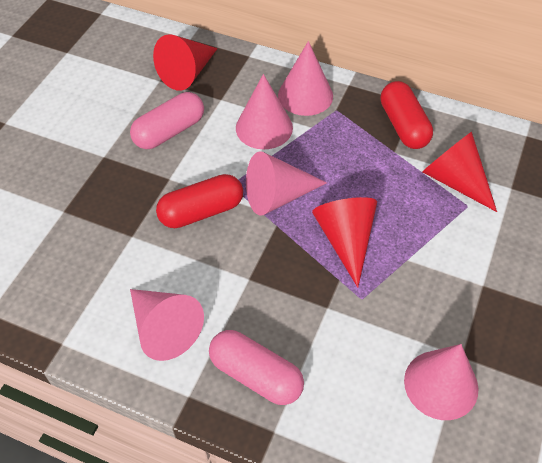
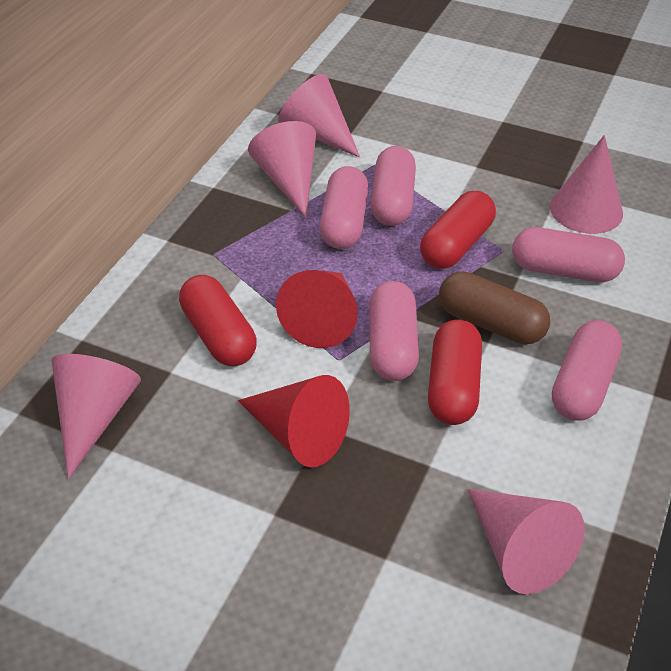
brown capsule: 0 -> 1
pink capsule: 2 -> 5
red capsule: 2 -> 3
red cone: 3 -> 2

